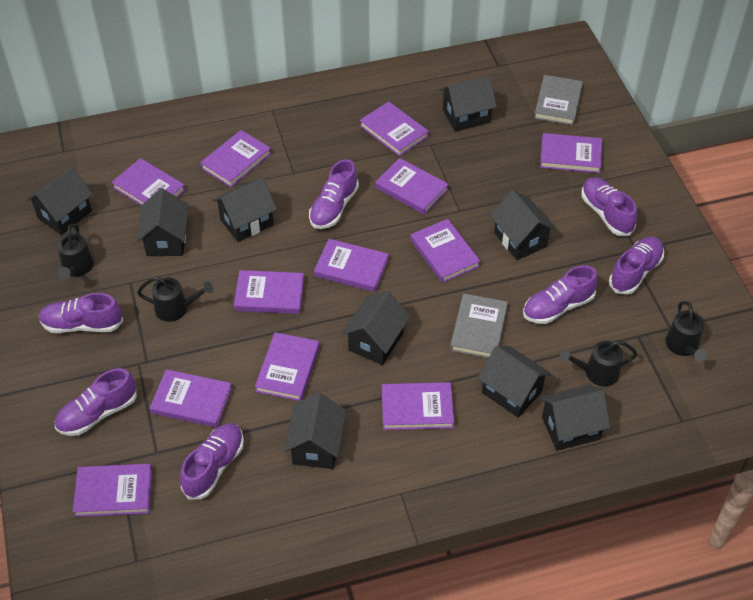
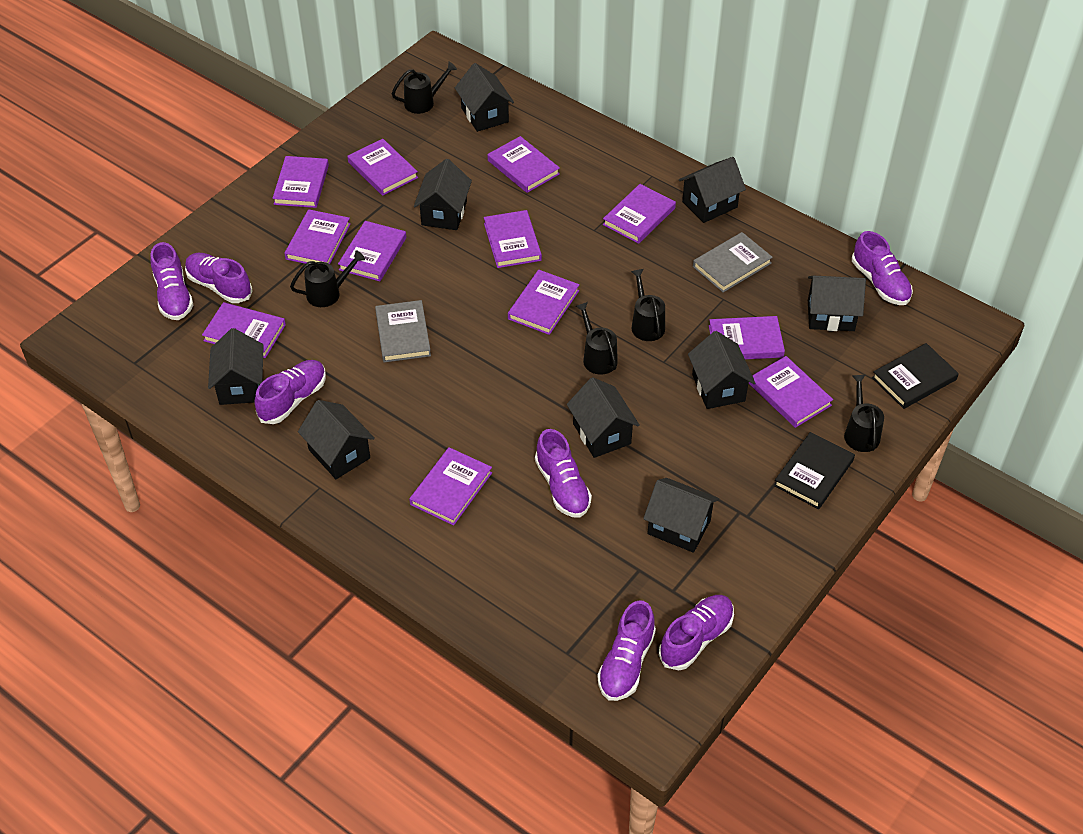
black book: 0 -> 2
black watering can: 4 -> 5

